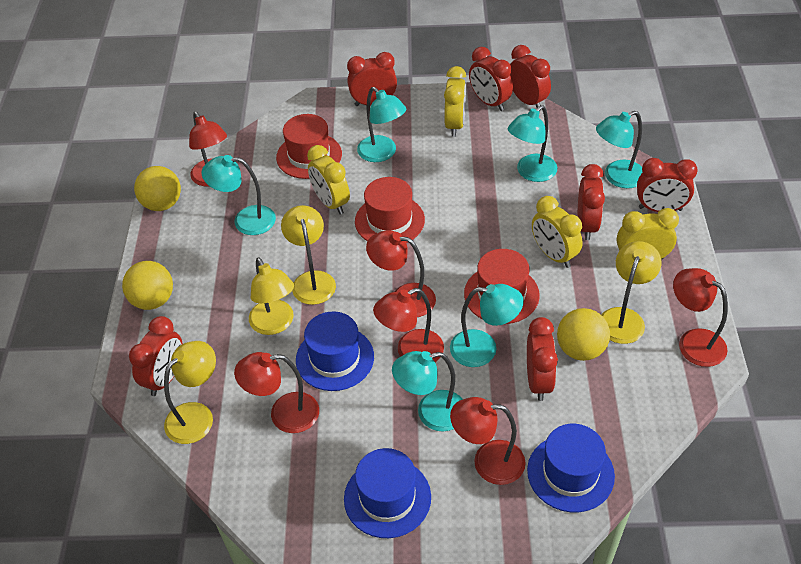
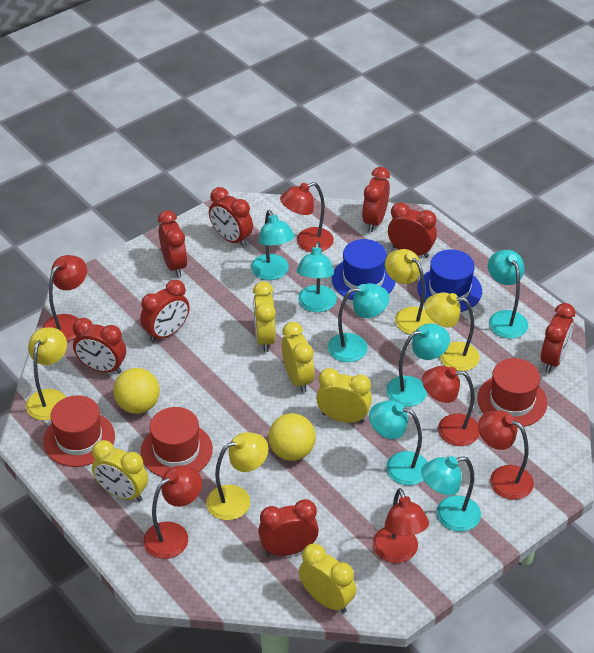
blue hat: 3 -> 2
red clock: 7 -> 8
turquoise lamp: 6 -> 7
yellow ball: 3 -> 2
yellow clock: 4 -> 5

